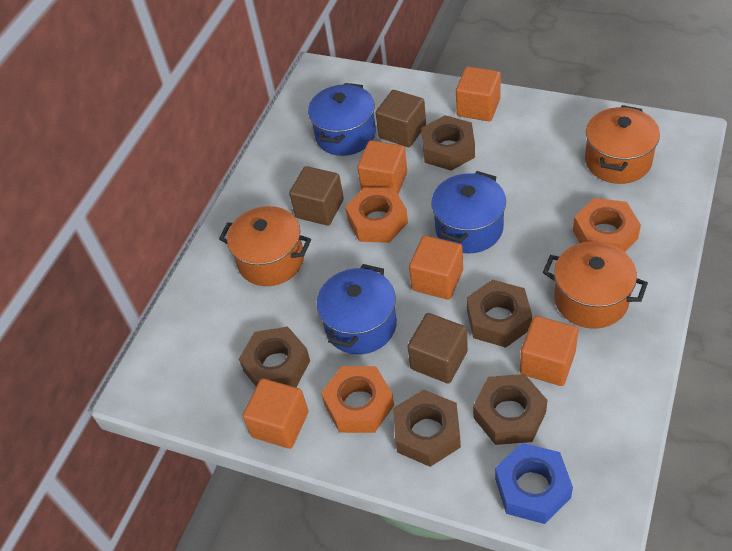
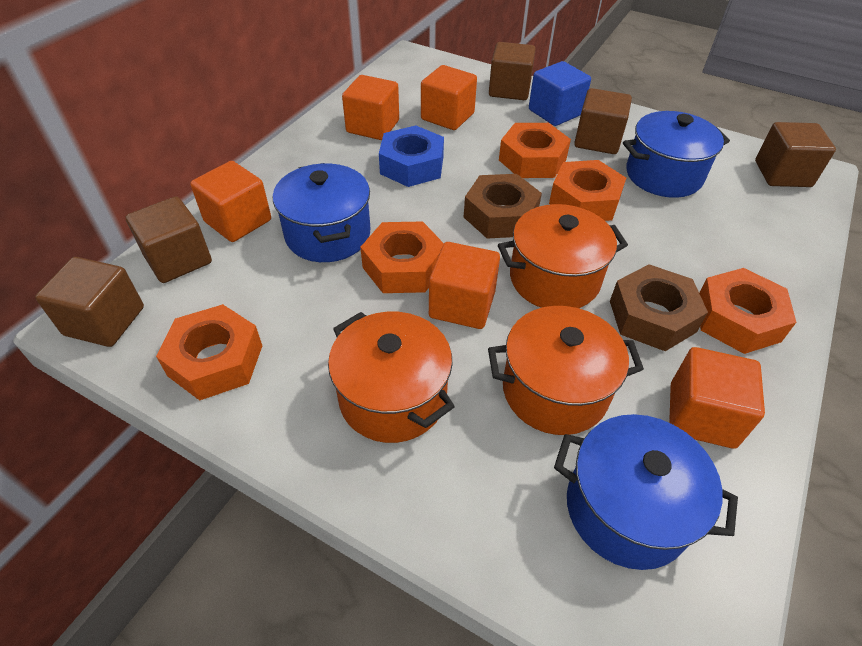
blue cube: 0 -> 1
brown cube: 3 -> 5
brown nut: 5 -> 2
orange nut: 3 -> 5

